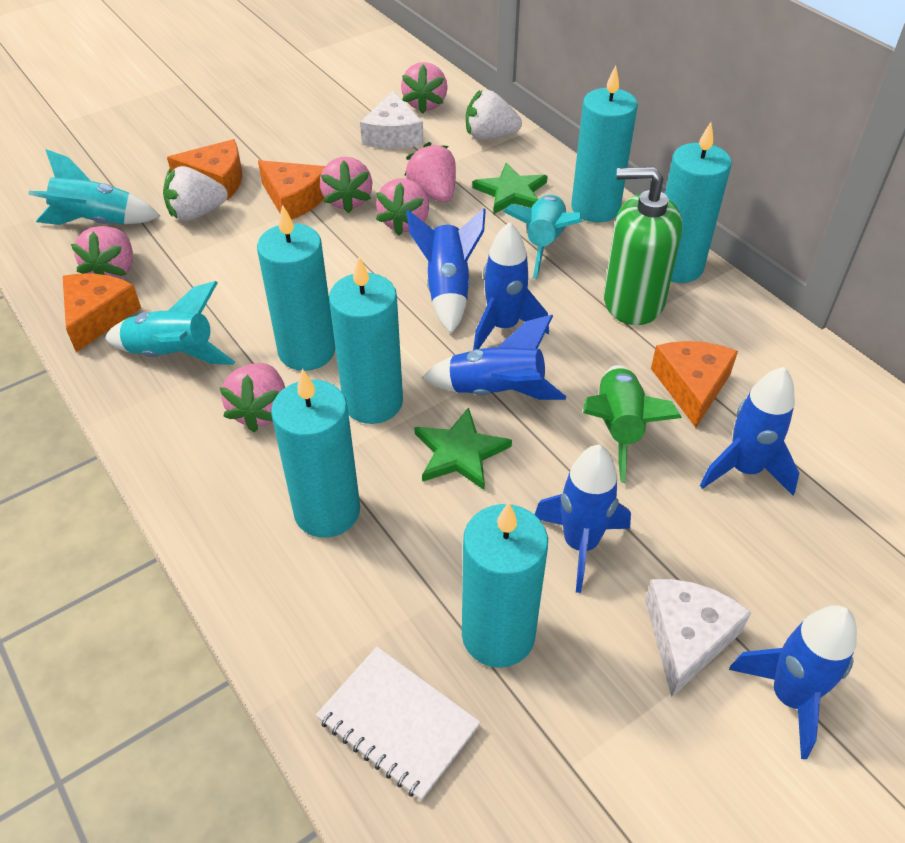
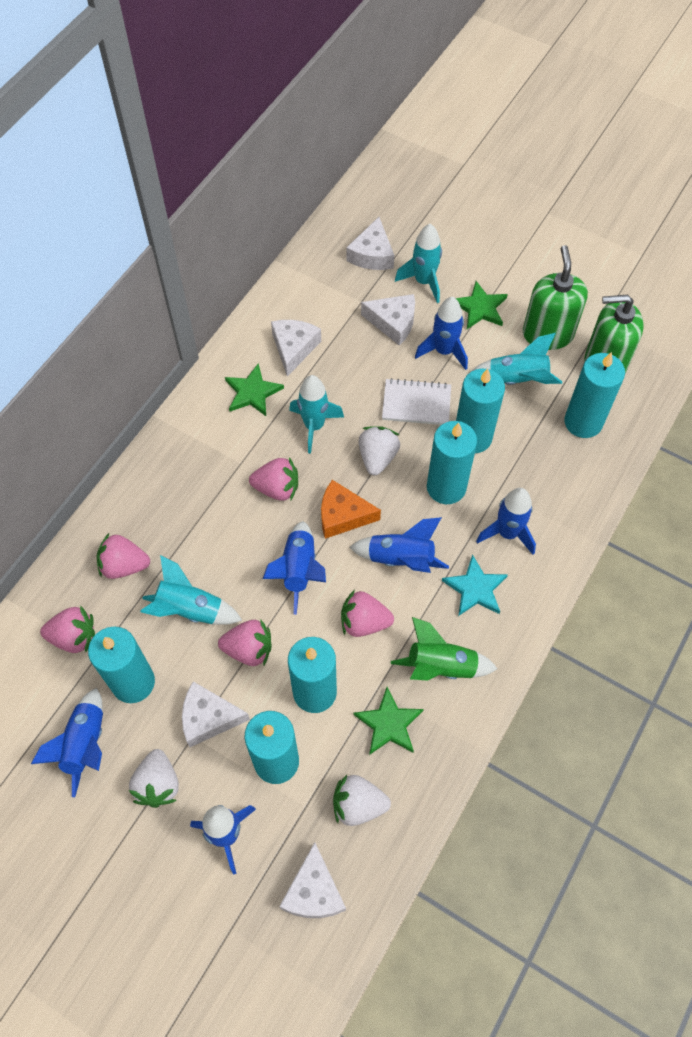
green soap dispenser: 1 -> 2
green star: 2 -> 3
orange cheese: 4 -> 1
pink strawberry: 6 -> 5
turquoise rocket: 3 -> 4
turquoise star: 0 -> 1
white cheese: 2 -> 5
white strawberry: 2 -> 3

